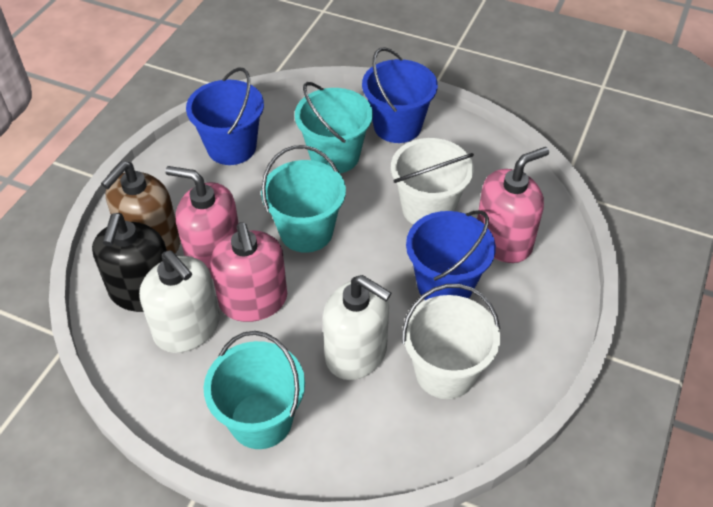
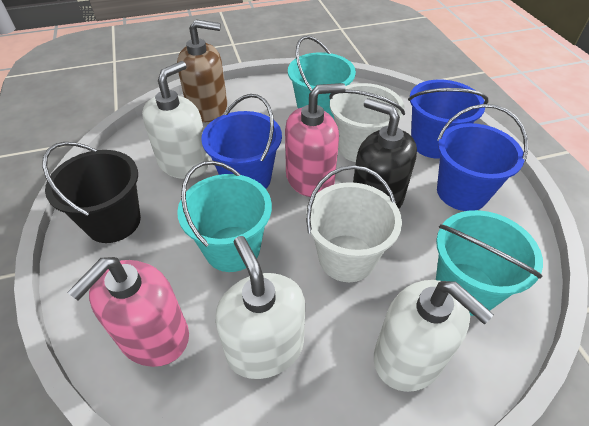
black bucket: 0 -> 1
pink soap dispenser: 3 -> 2
white soap dispenser: 2 -> 3

